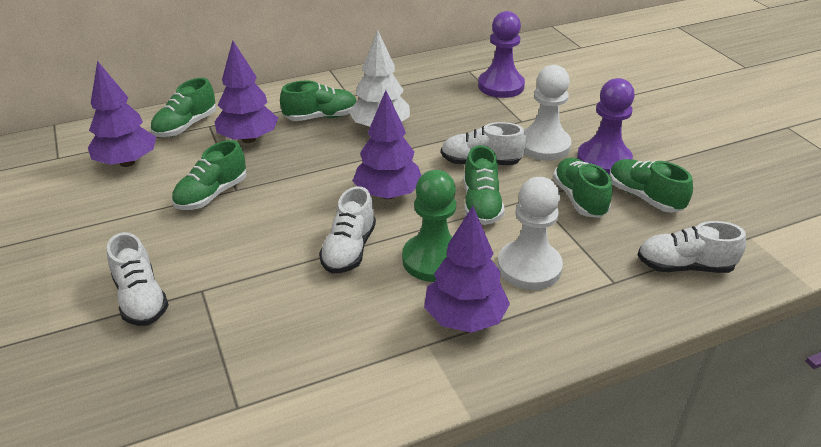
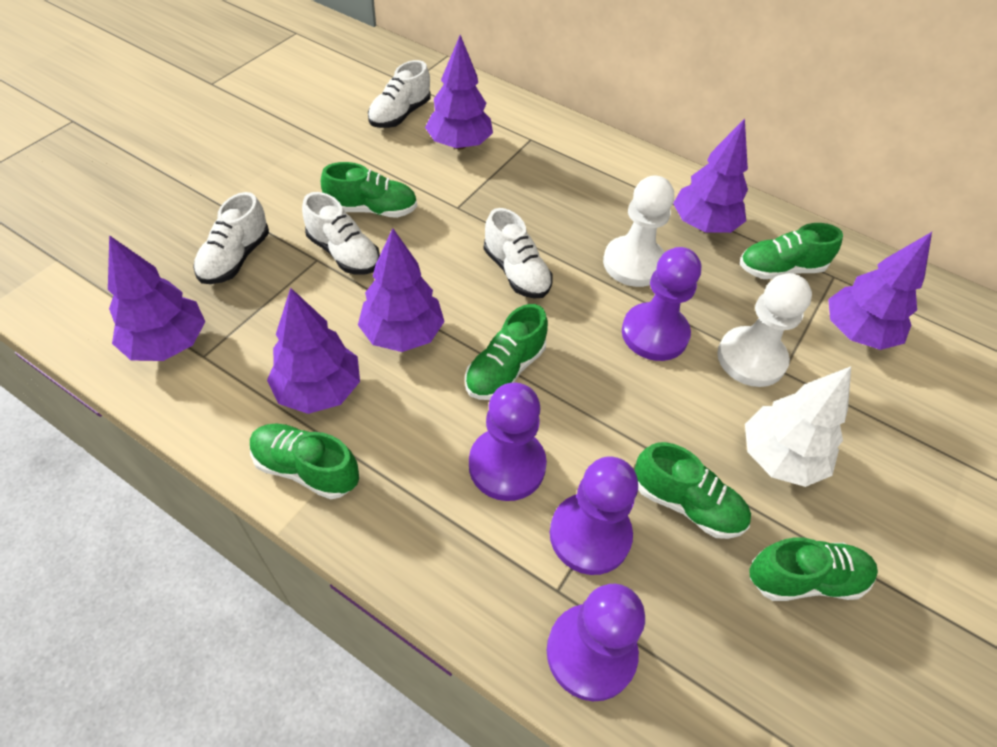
green pawn: 1 -> 0
purple pawn: 2 -> 4
purple tree: 4 -> 6

